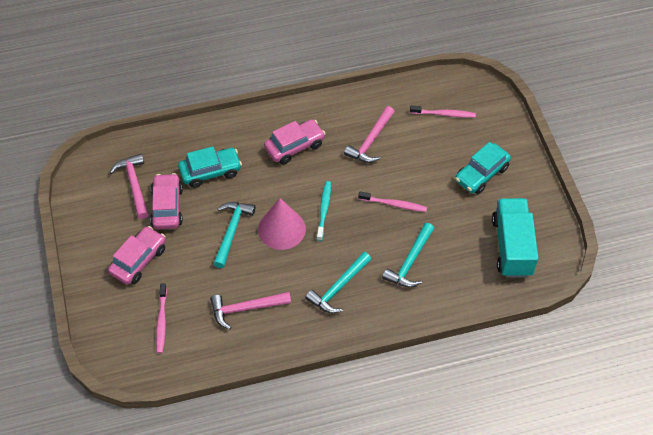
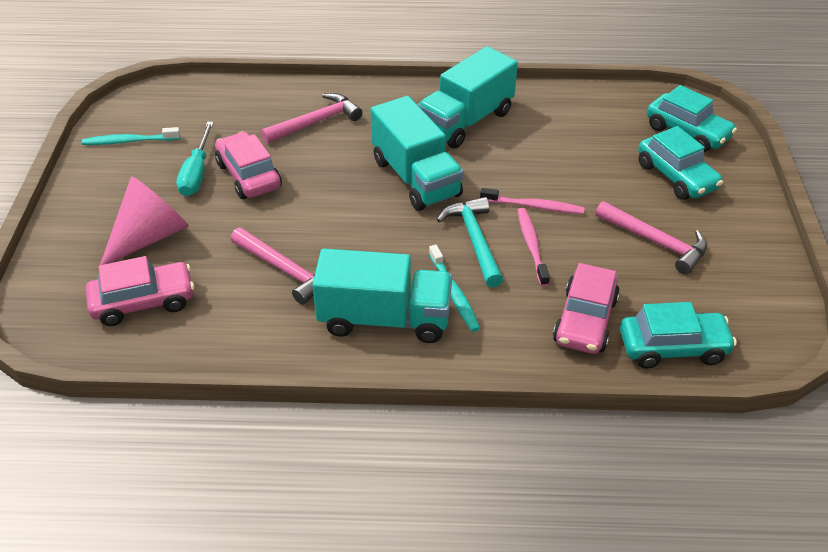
pink toothbrush: 3 -> 2
turquoise car: 2 -> 3
turquoise hammer: 3 -> 1
turquoise screwdriver: 0 -> 1
turquoise toothbrush: 1 -> 2
turquoise truck: 1 -> 3

